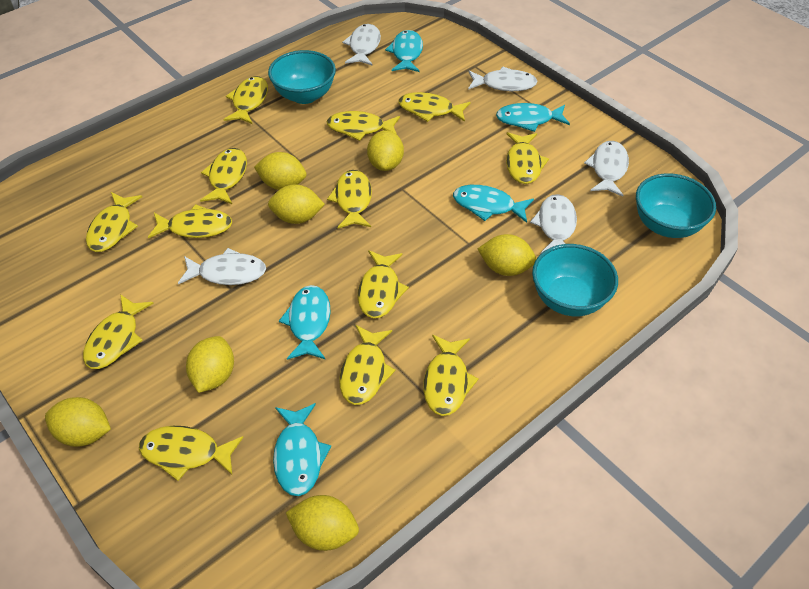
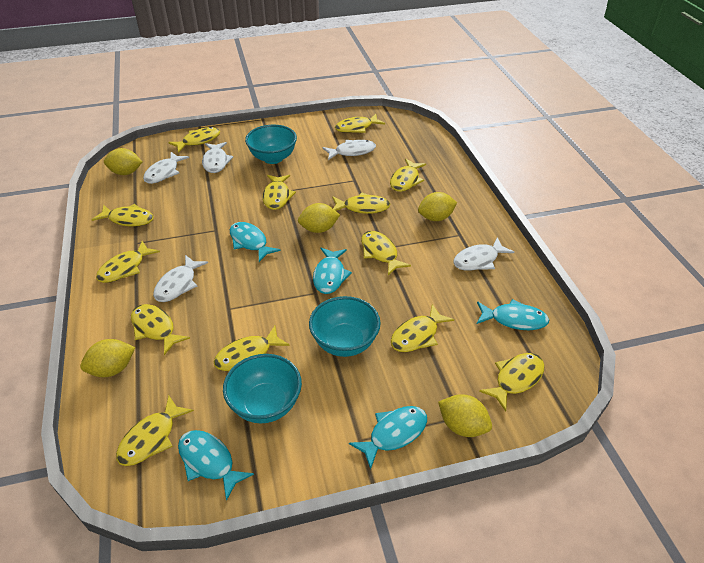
yellow lemon: 7 -> 5

